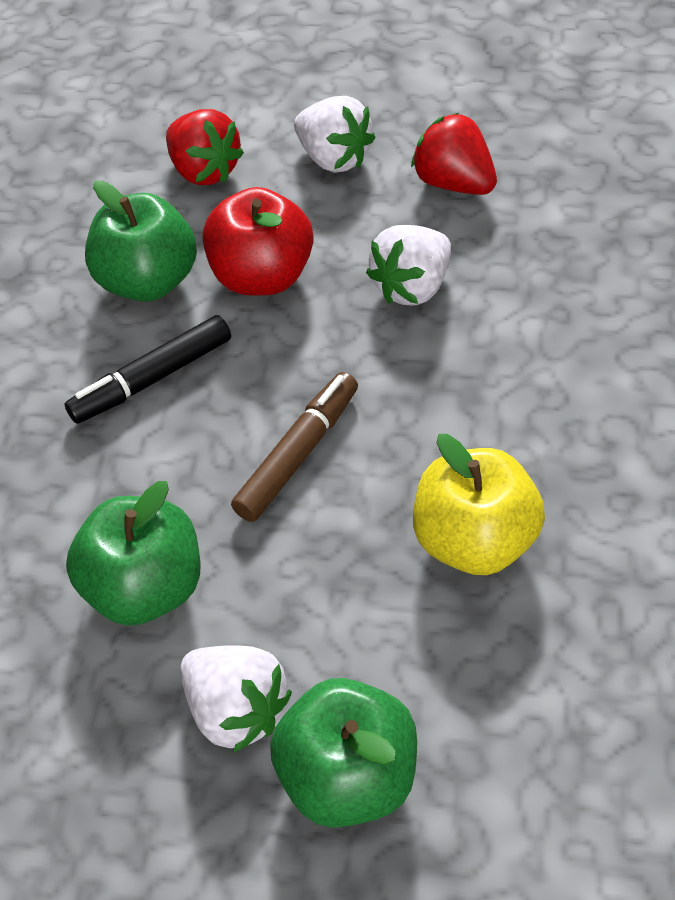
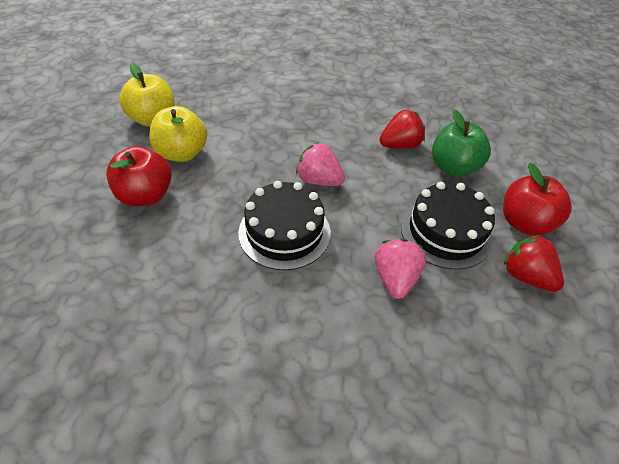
black cake: 0 -> 2
black marker: 1 -> 0
brown marker: 1 -> 0
green apple: 3 -> 1
pink strawberry: 0 -> 2
red apple: 1 -> 2
white strawberry: 3 -> 0
yellow apple: 1 -> 2

